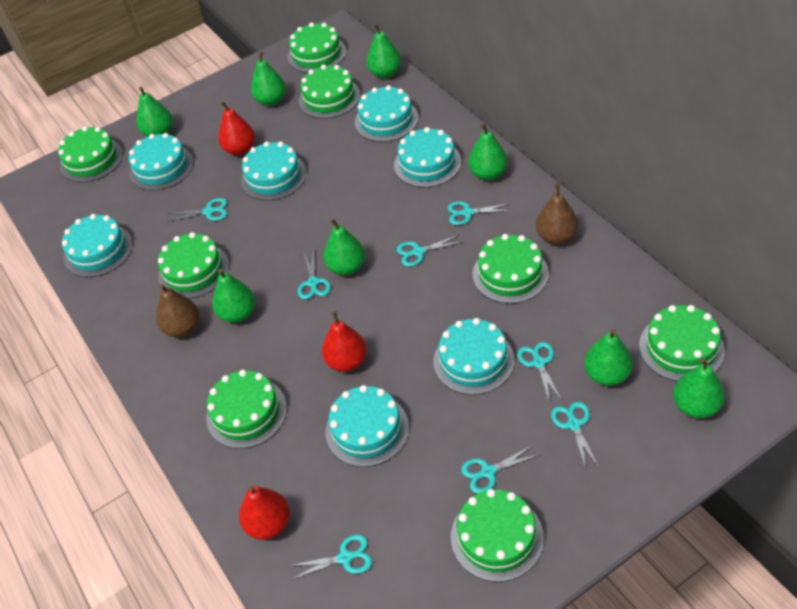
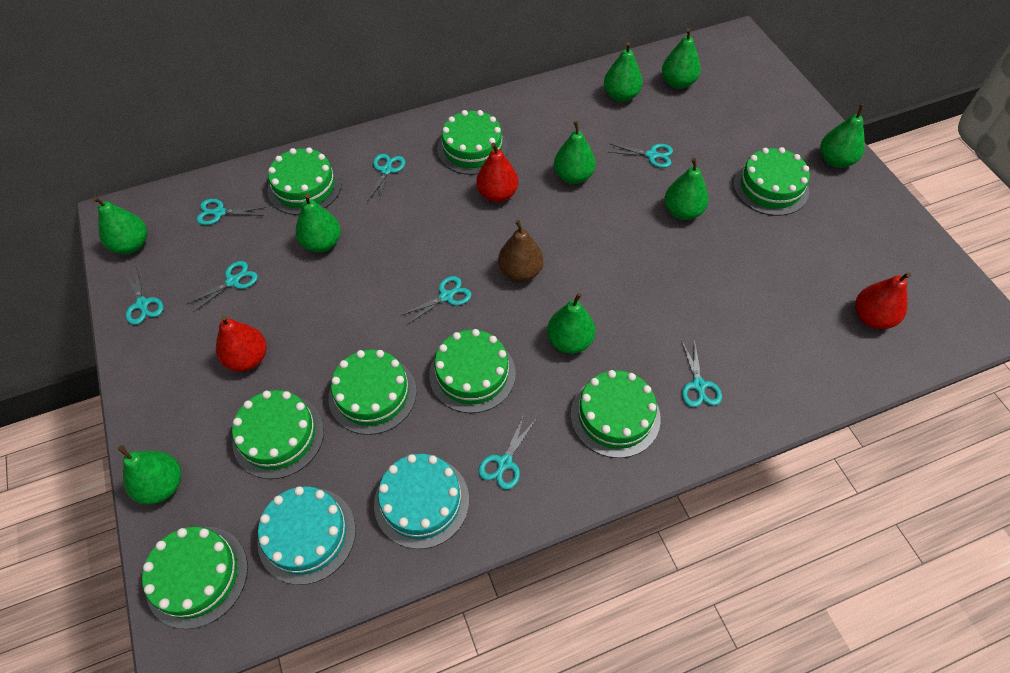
brown pear: 2 -> 1
green pear: 8 -> 9
turquoise cake: 7 -> 2

